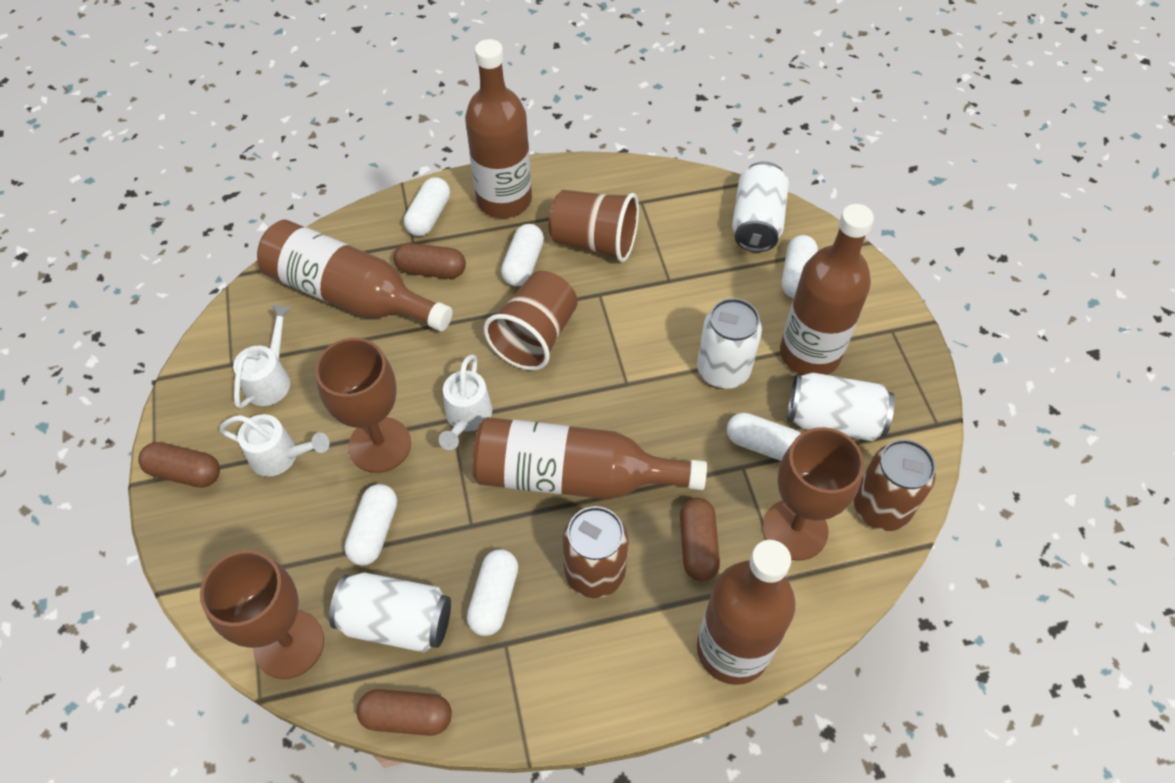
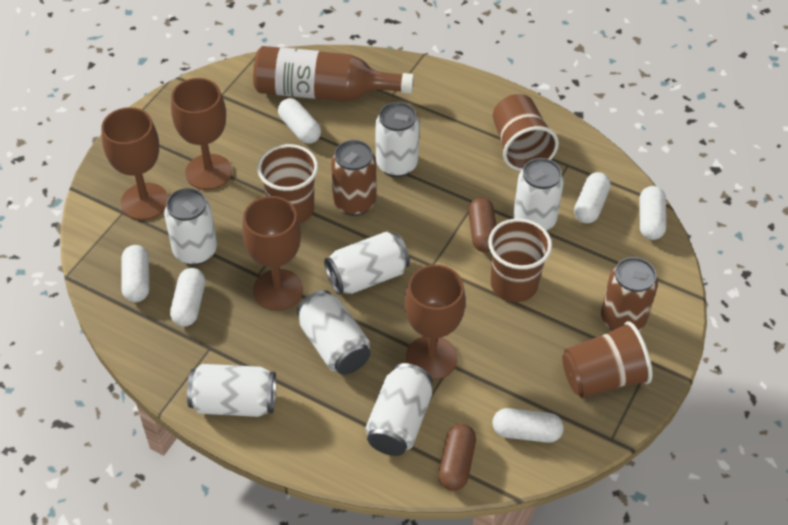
brown bottle: 5 -> 1
brown capsule: 4 -> 2
brown cup: 2 -> 4
brown goblet: 3 -> 4
white can: 4 -> 7
white watering can: 3 -> 0

